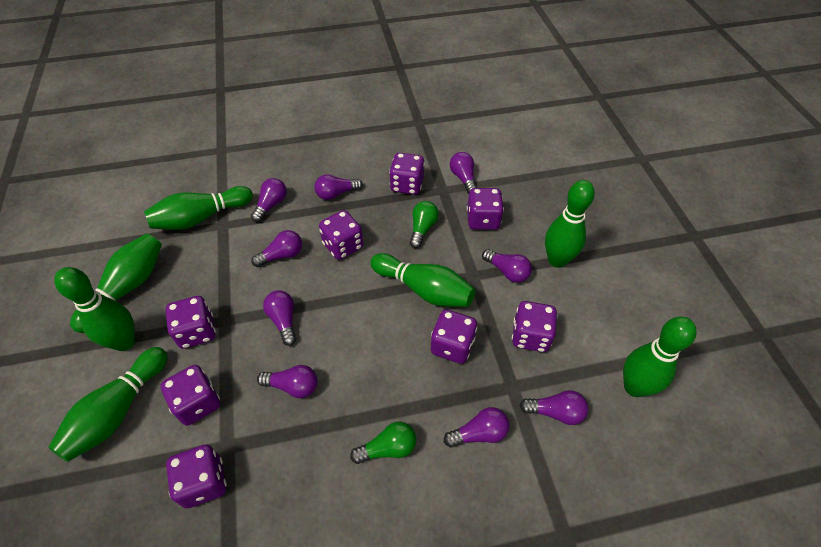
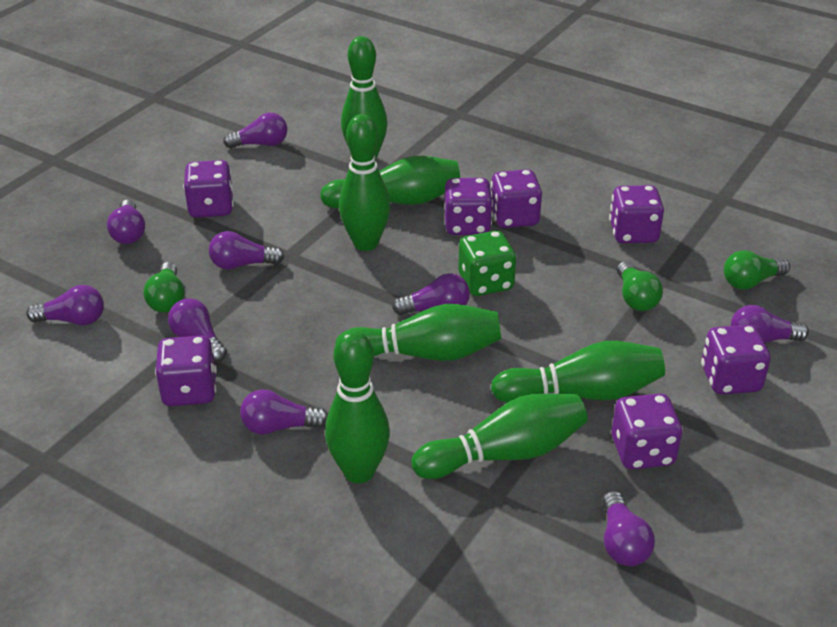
green dice: 0 -> 1
green light bulb: 2 -> 3
purple dice: 8 -> 7

